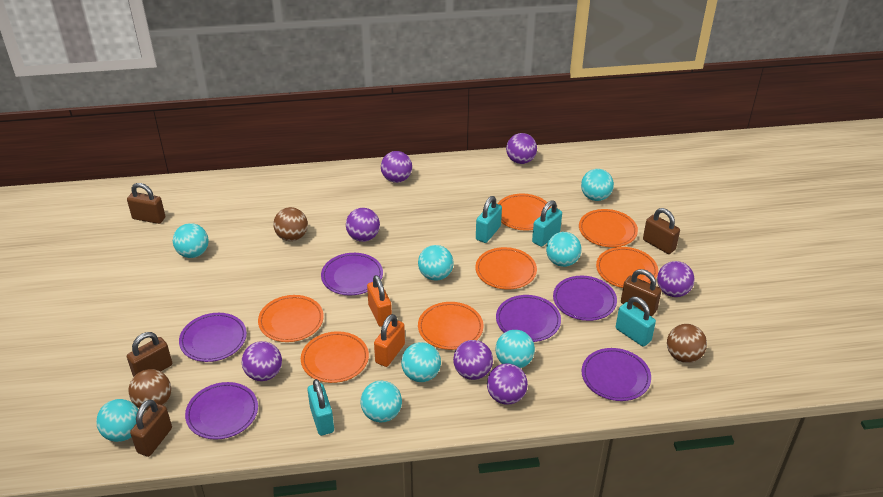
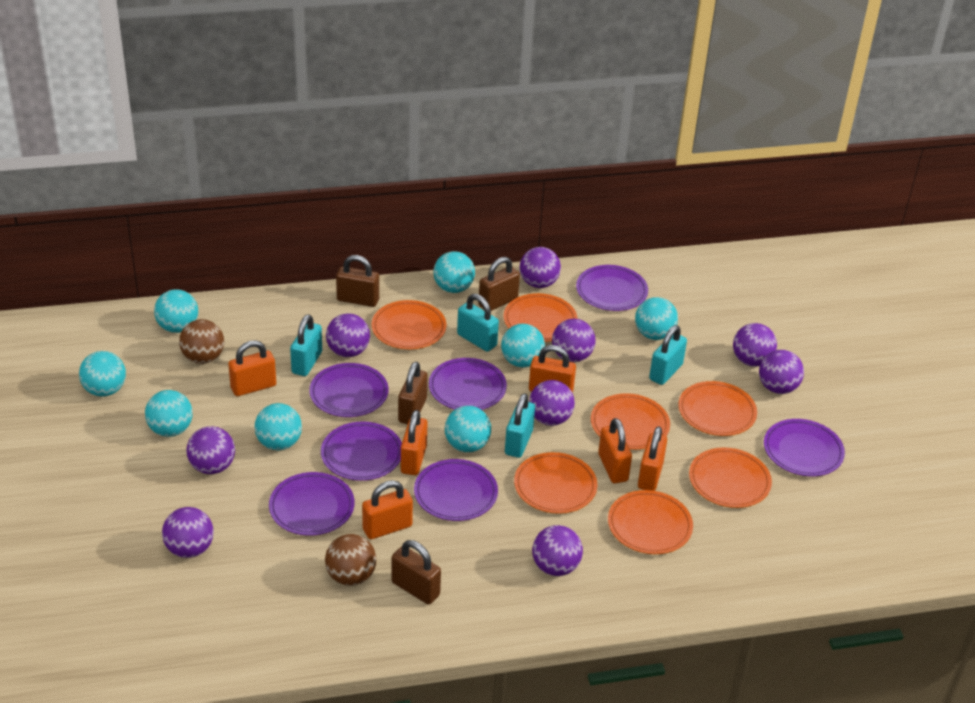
brown ball: 3 -> 2
brown padlock: 5 -> 4
orange padlock: 2 -> 6
purple ball: 7 -> 9
purple plate: 6 -> 7

